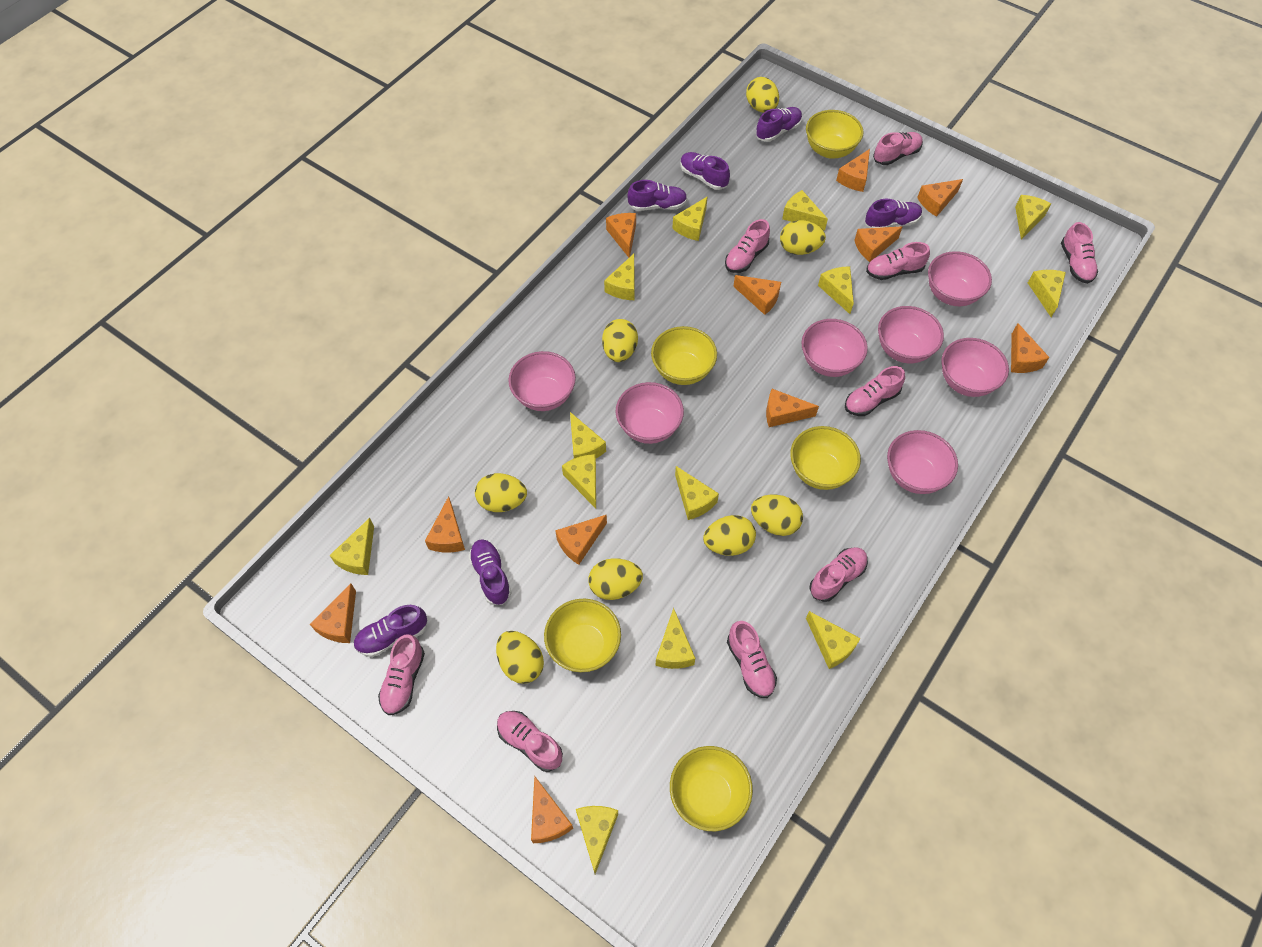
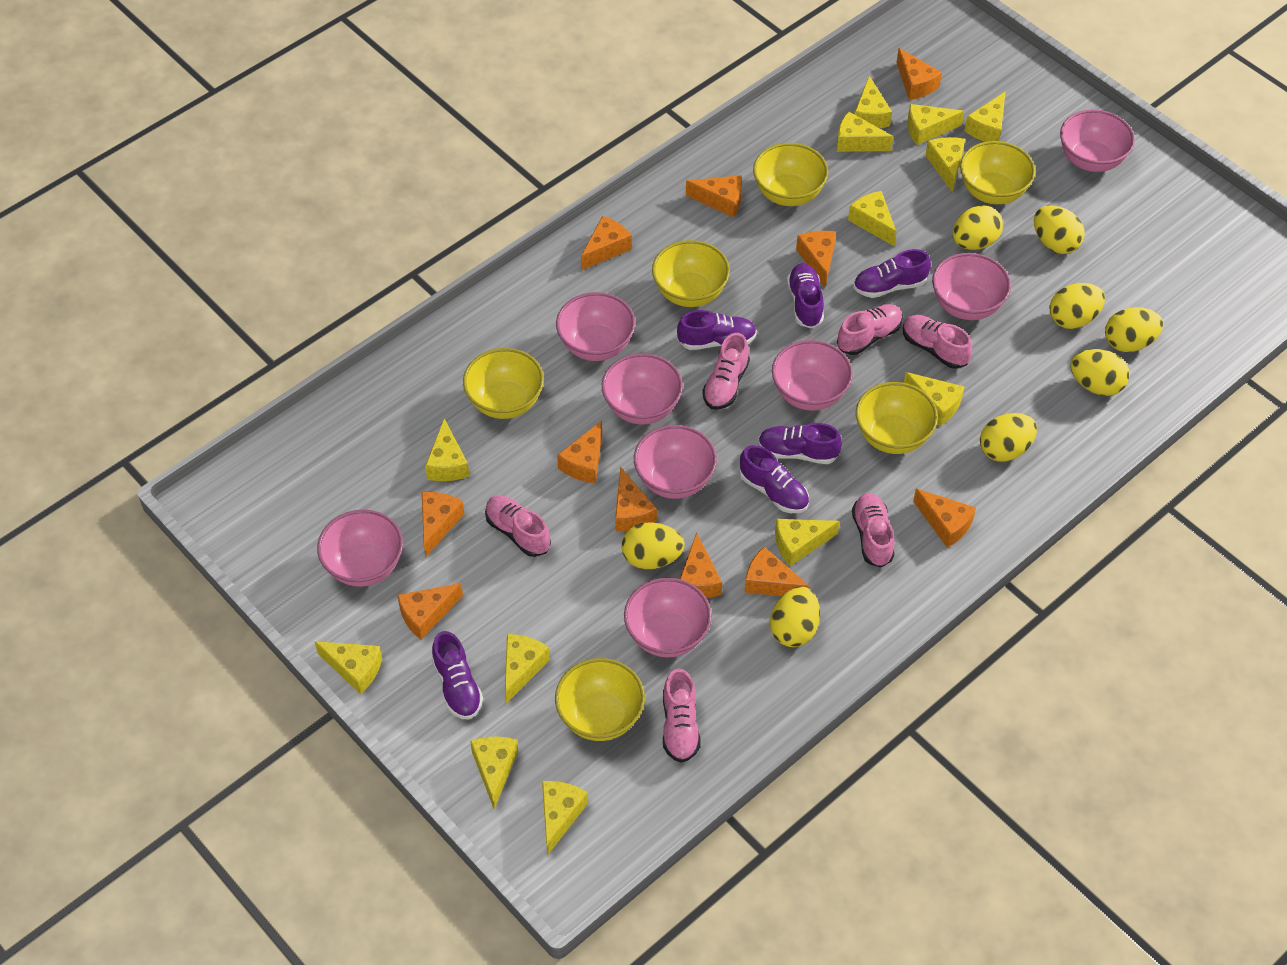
pink bowl: 7 -> 8
pink shoe: 9 -> 6
yellow bowl: 5 -> 6

